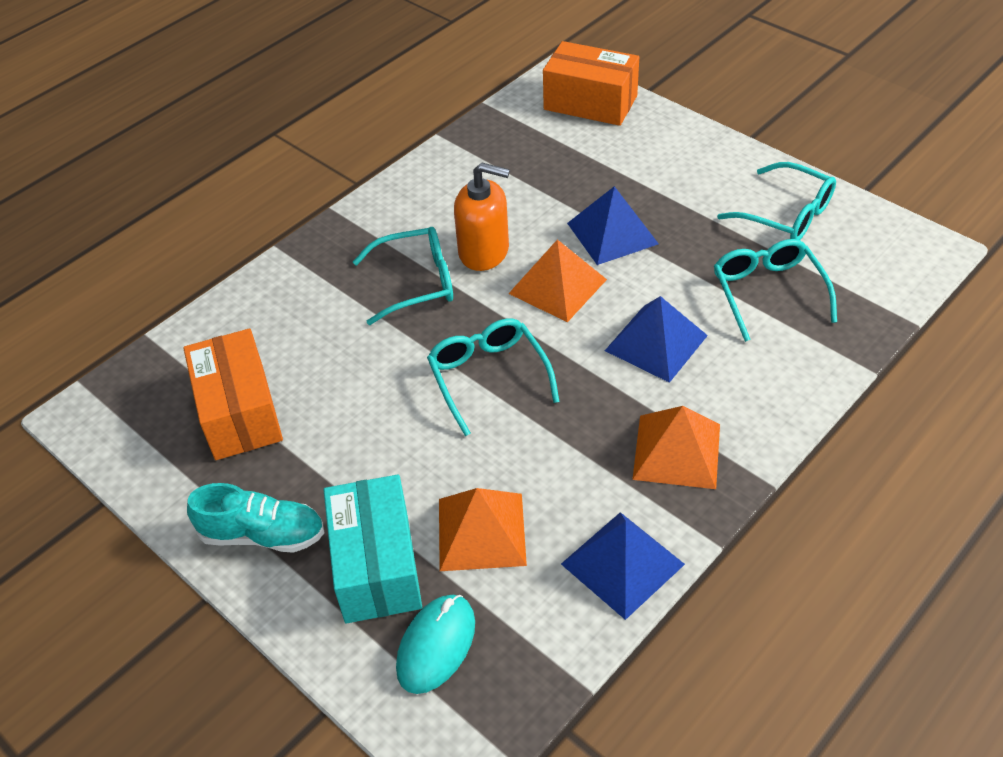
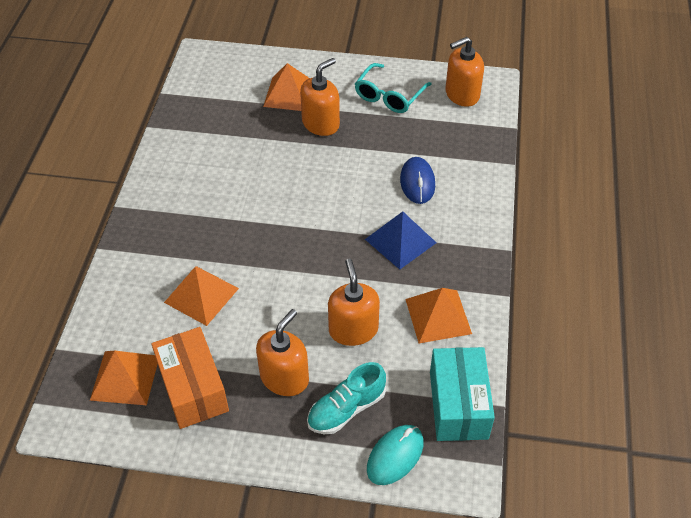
blue mouse: 0 -> 1
blue pyramid: 3 -> 1
orange box: 2 -> 1
orange pyramid: 3 -> 4
orange soap dispenser: 1 -> 4
turquoise glasses: 4 -> 1

